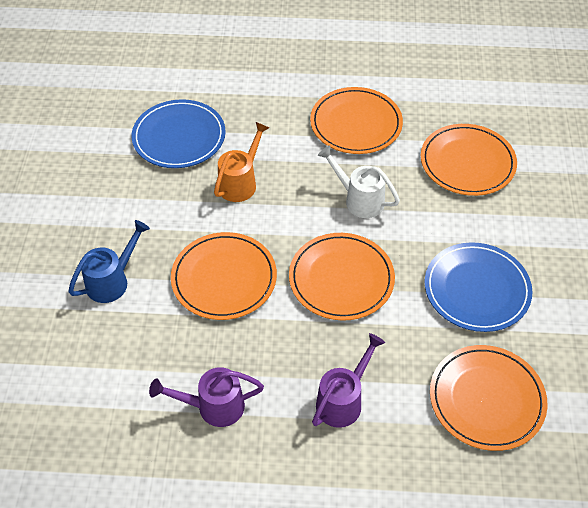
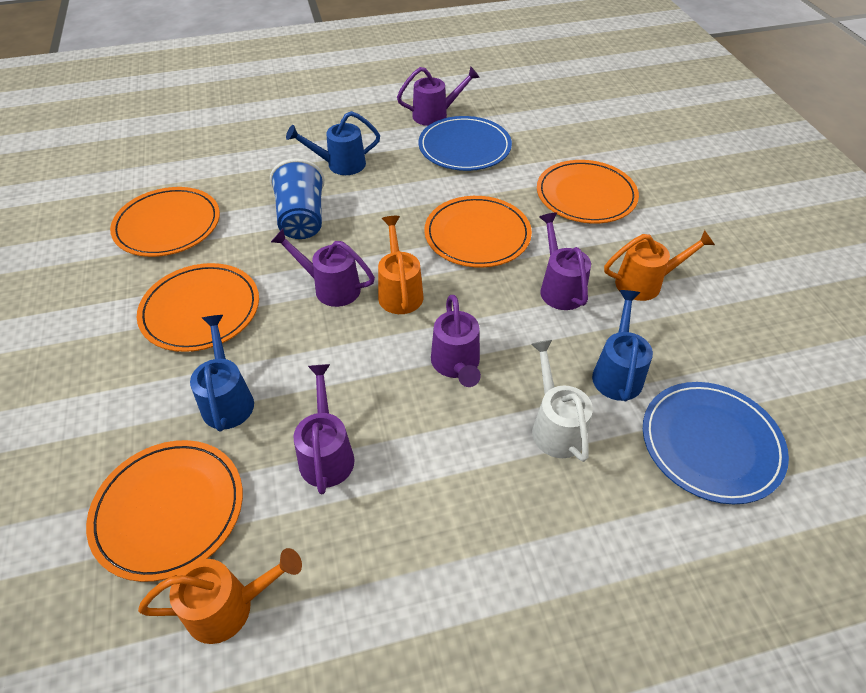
blue cup: 0 -> 1
blue watering can: 1 -> 3
orange watering can: 1 -> 3
purple watering can: 2 -> 5

